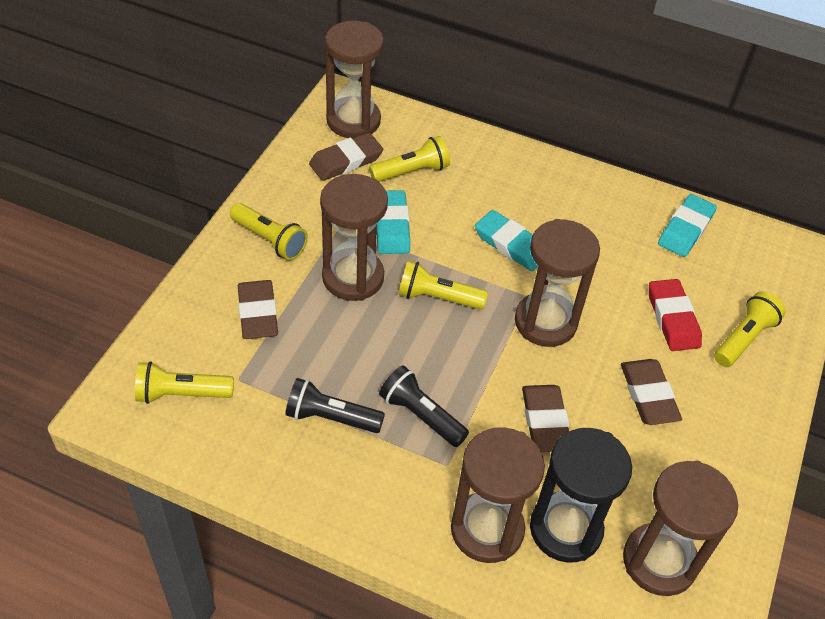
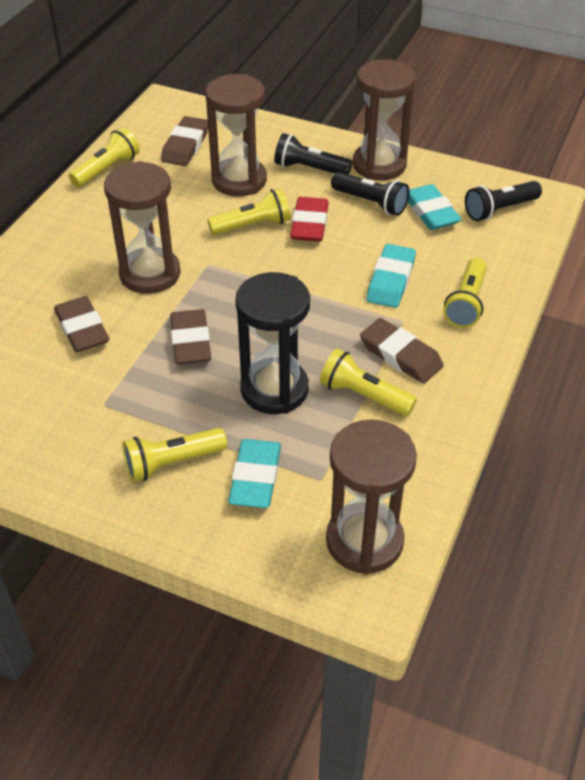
black flashlight: 2 -> 3
brown hourglass: 5 -> 4

